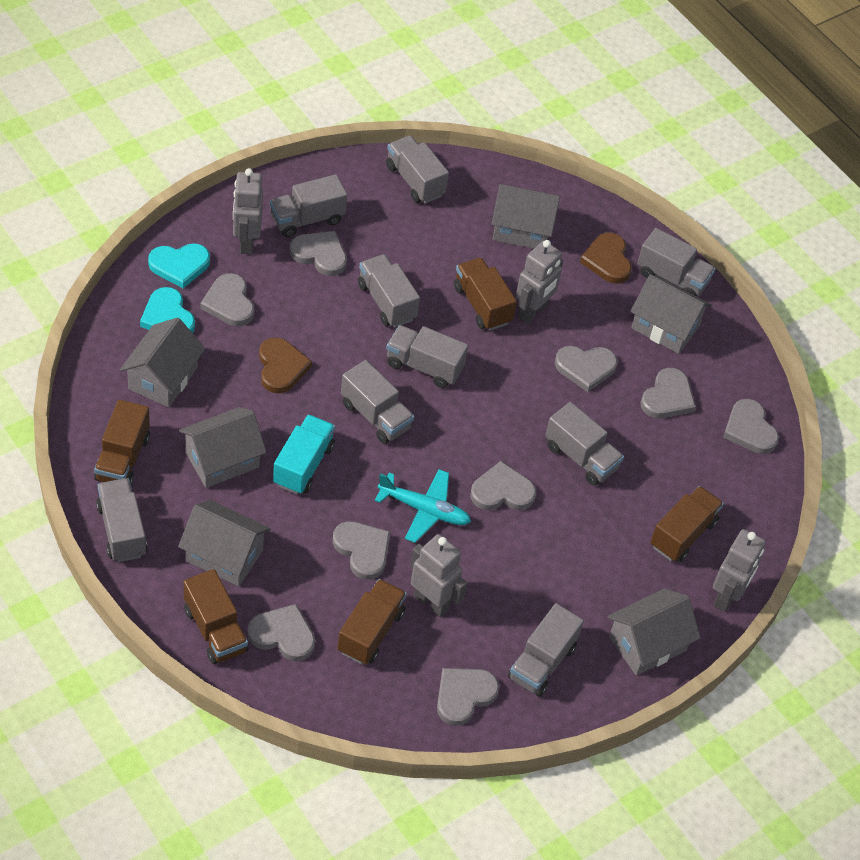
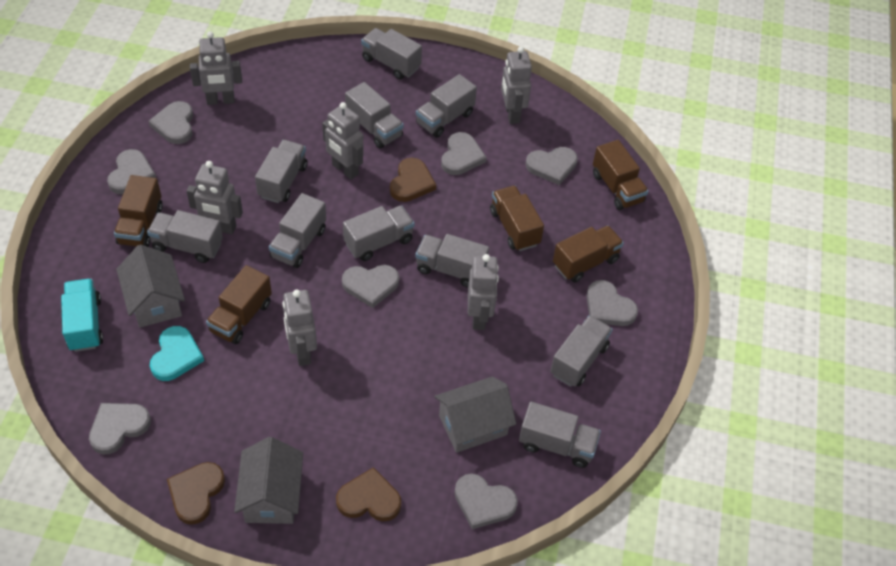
brown heart: 2 -> 3
grey heart: 9 -> 8
grey house: 6 -> 3
grey robot: 4 -> 6
grey truck: 9 -> 10
turquoise heart: 2 -> 1
turquoise plane: 1 -> 0

